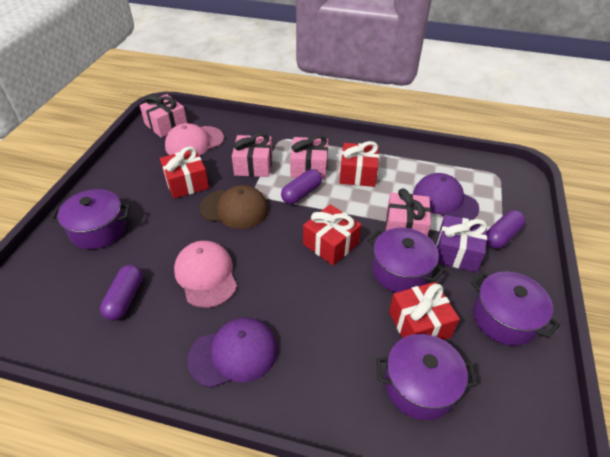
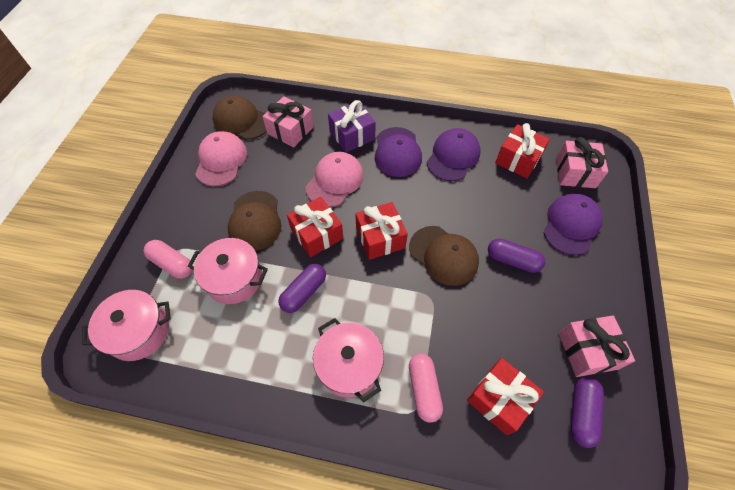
brown cap: 1 -> 3
pink capsule: 0 -> 2
pink gift: 4 -> 3
pink pot: 0 -> 3
purple cap: 2 -> 3
purple pot: 4 -> 0

